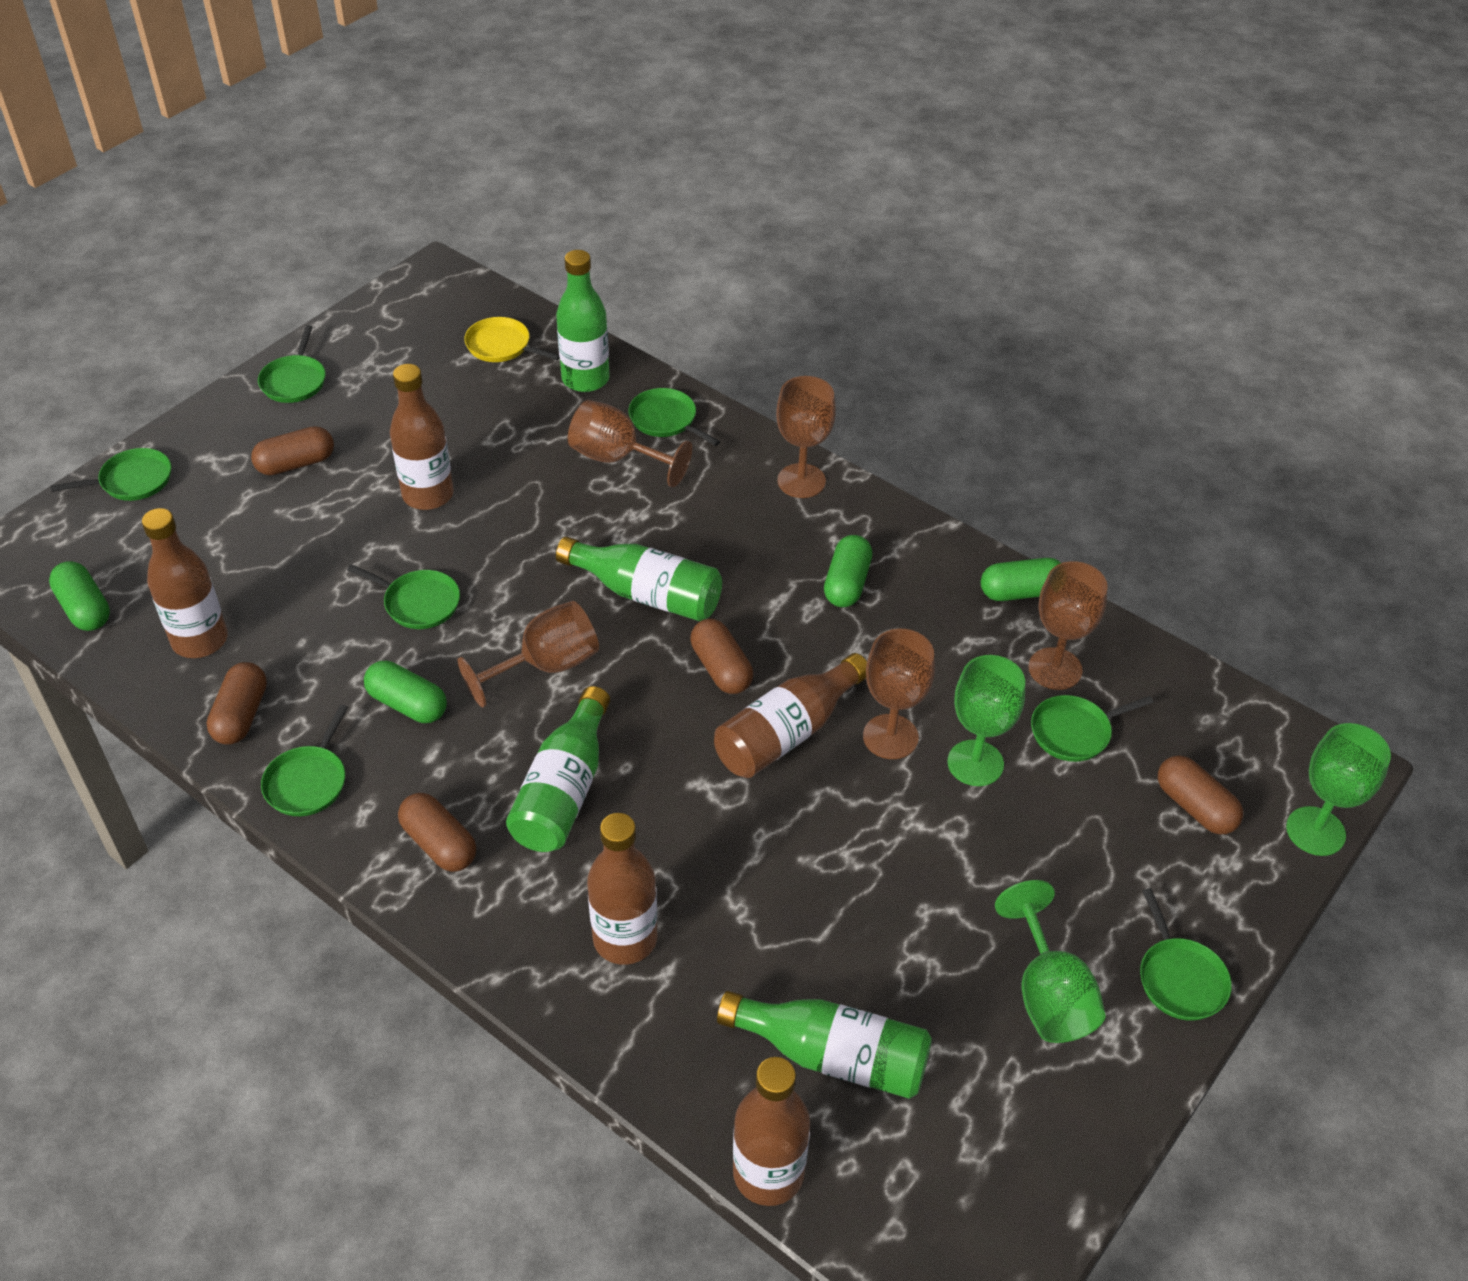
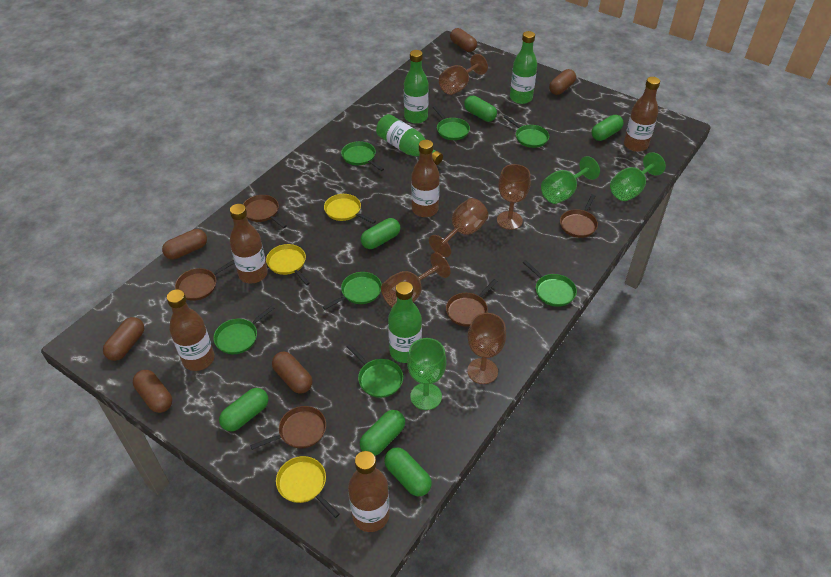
brown capsule: 5 -> 6
brown pan: 0 -> 5
green capsule: 4 -> 6
yellow pan: 1 -> 3

